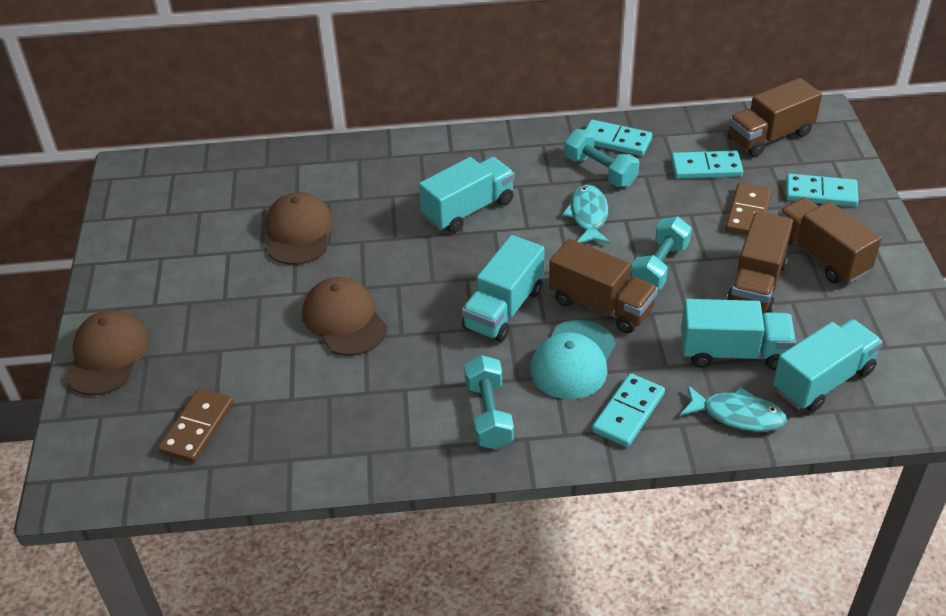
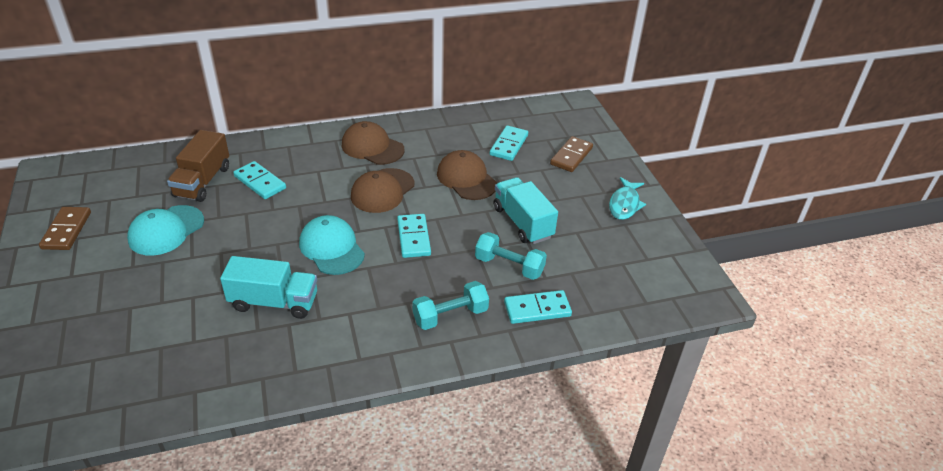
brown truck: 4 -> 1
turquoise cap: 1 -> 2
turquoise dumbbell: 3 -> 2
turquoise fish: 2 -> 1
turquoise truck: 4 -> 2

